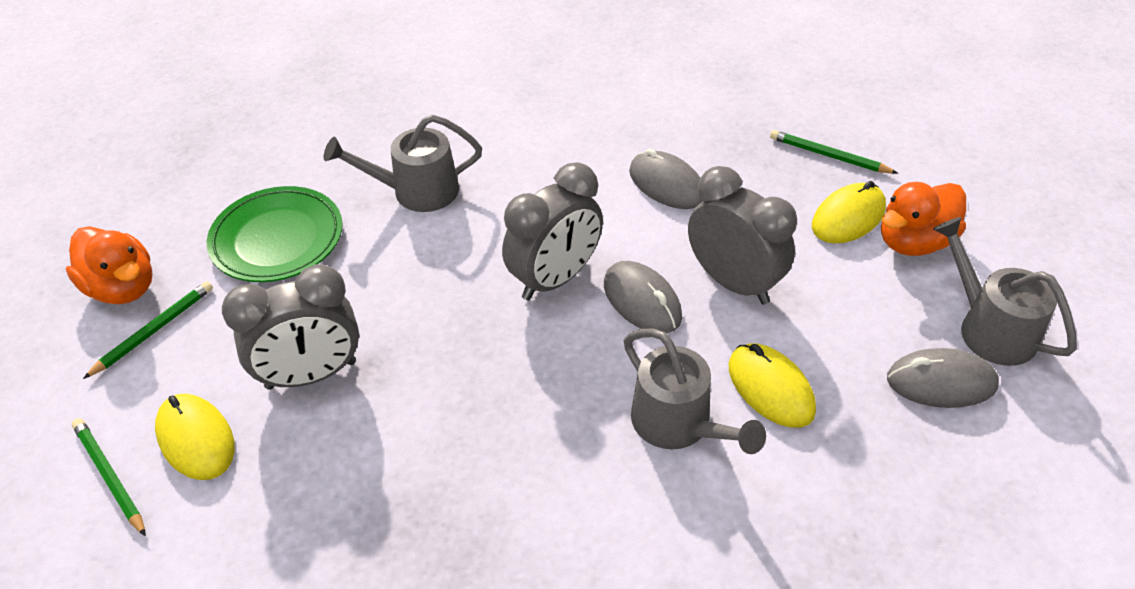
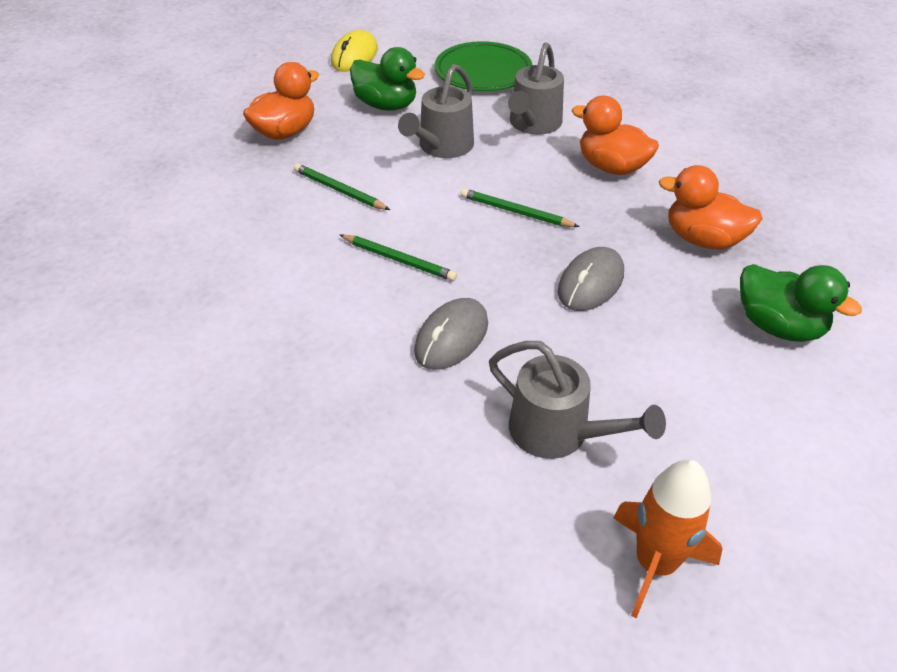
green duck: 0 -> 2
grey clock: 3 -> 0
grey mouse: 3 -> 2
orange duck: 2 -> 3
orange rocket: 0 -> 1
yellow mouse: 3 -> 1

